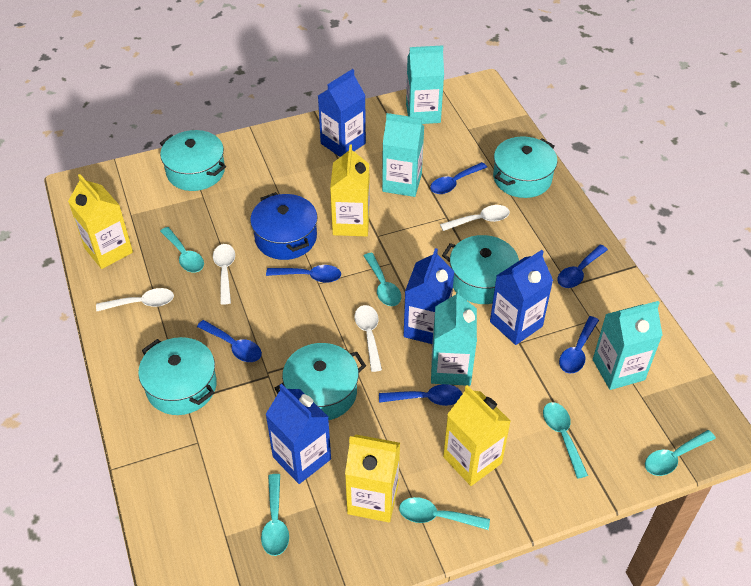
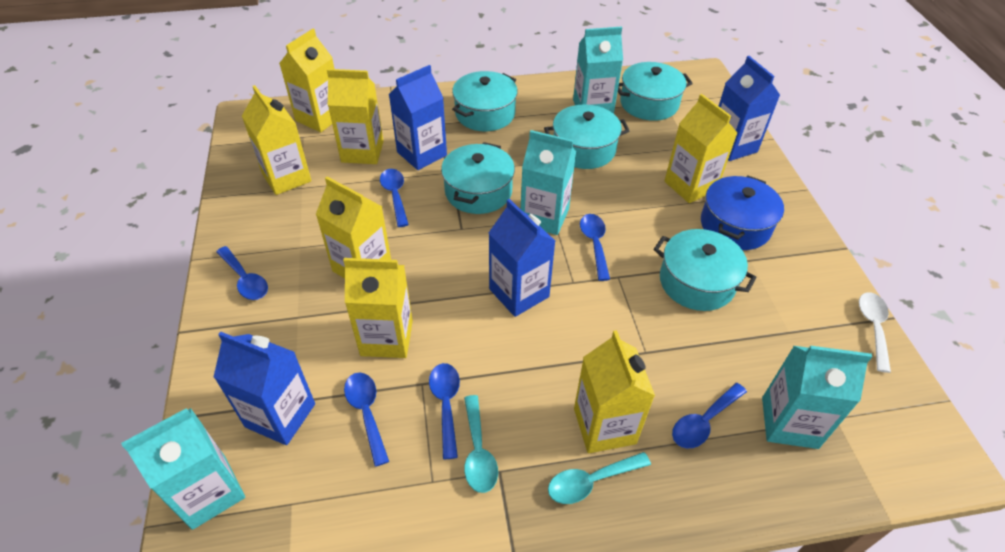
turquoise spoon: 6 -> 2
white spoon: 4 -> 1
yellow carton: 4 -> 7

